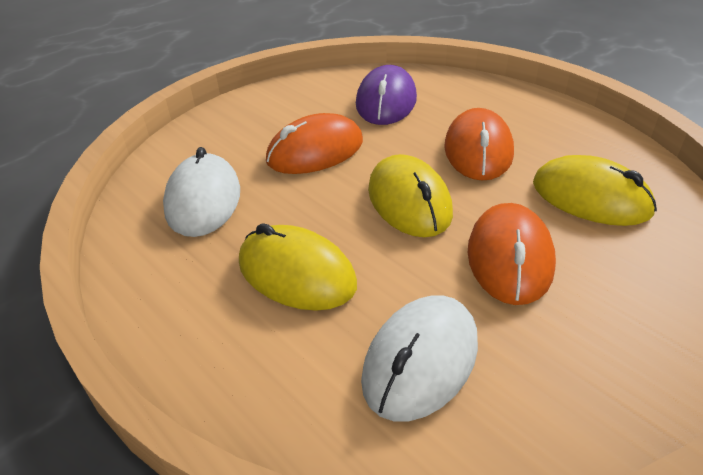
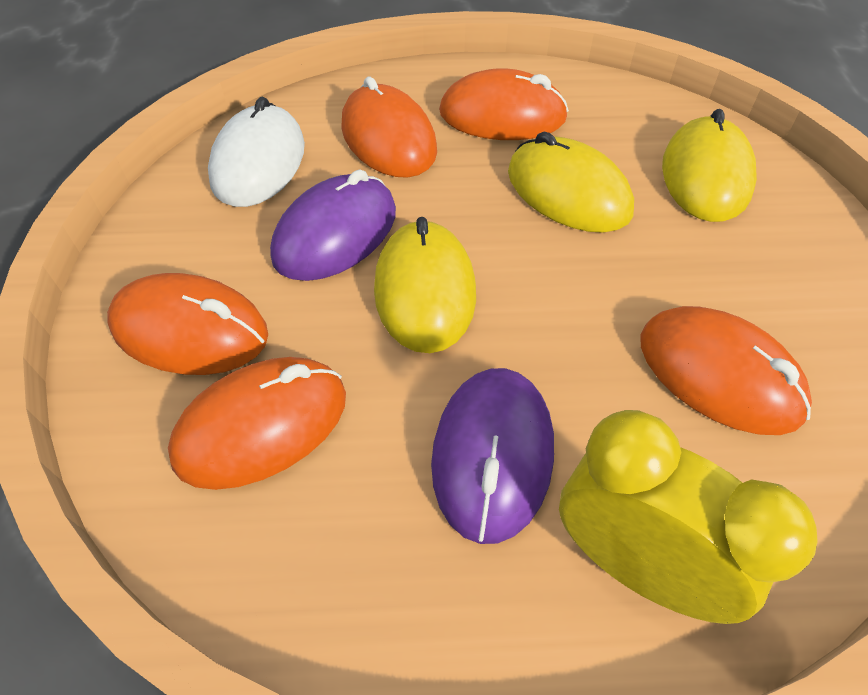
orange mouse: 3 -> 5
purple mouse: 1 -> 2
white mouse: 2 -> 1
yellow clock: 0 -> 1

